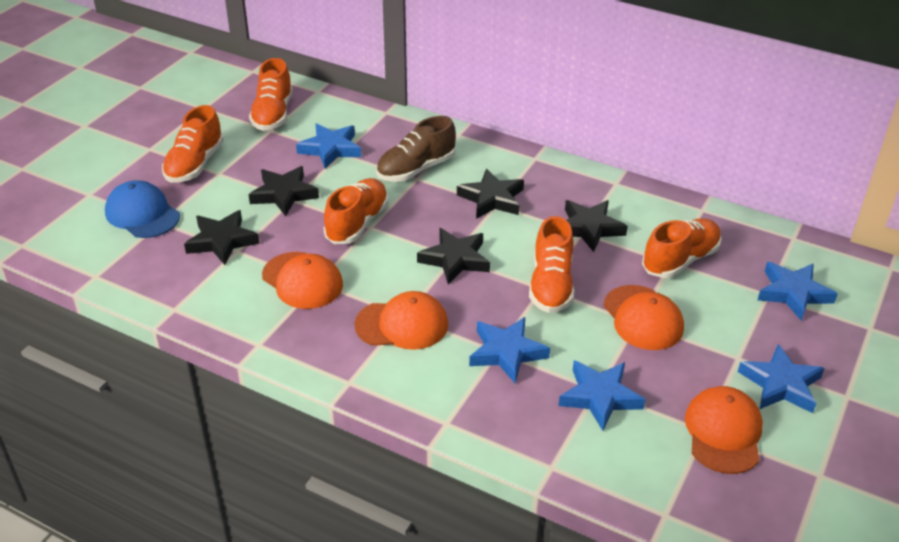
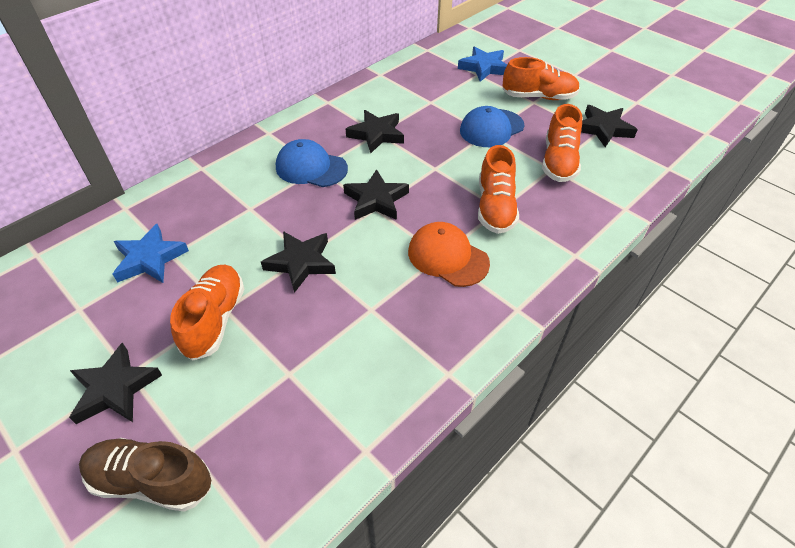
blue cap: 1 -> 2
blue star: 5 -> 2
orange cap: 4 -> 1
orange shoe: 5 -> 4

